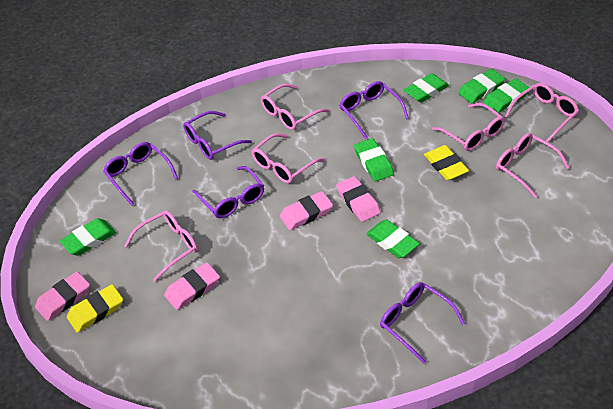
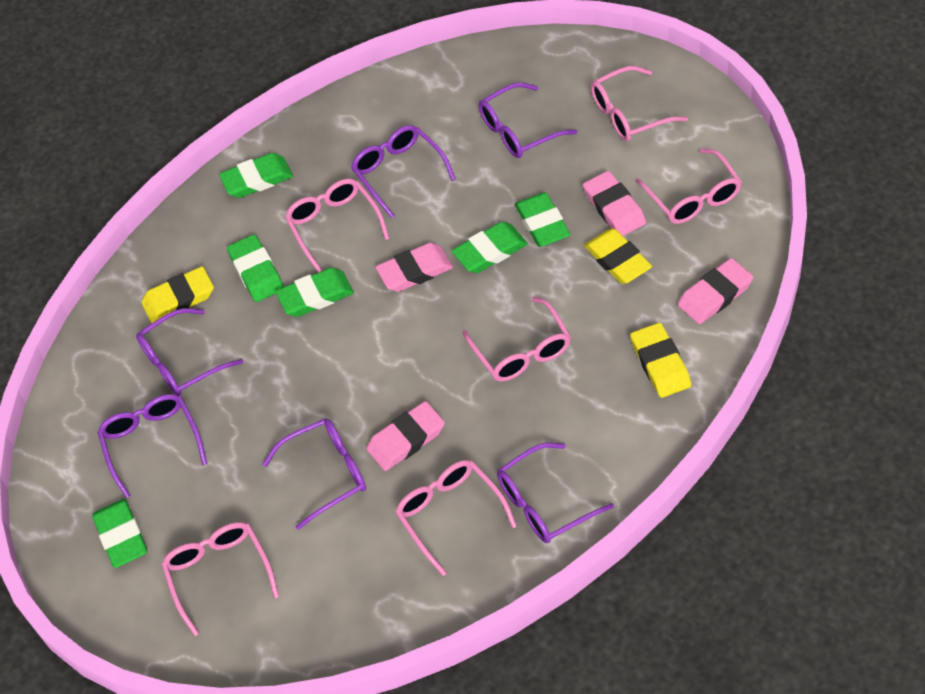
purple glasses: 5 -> 6
yellow eraser: 2 -> 3

